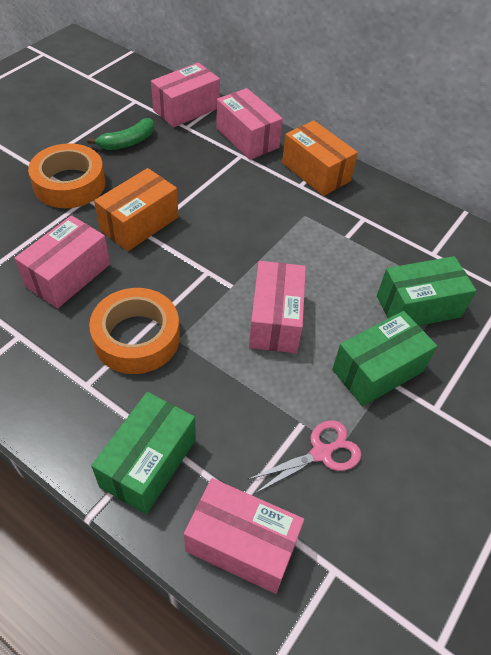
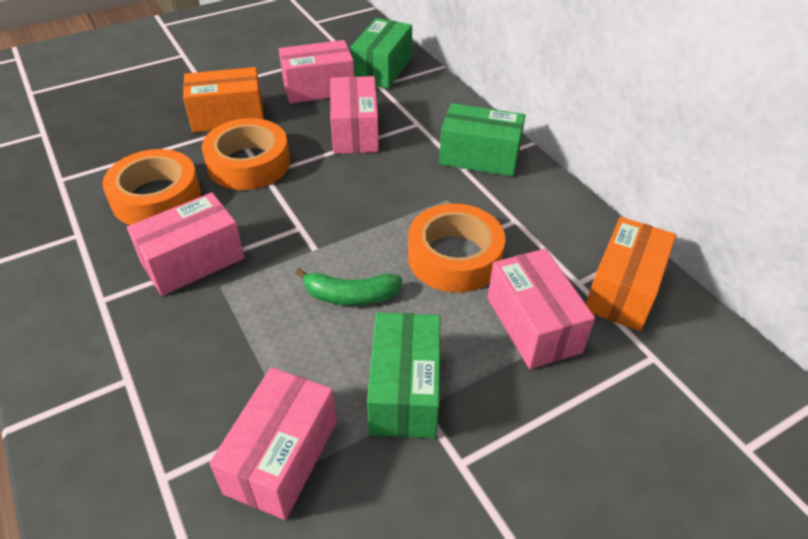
orange tape: 2 -> 3
pink scissors: 1 -> 0

